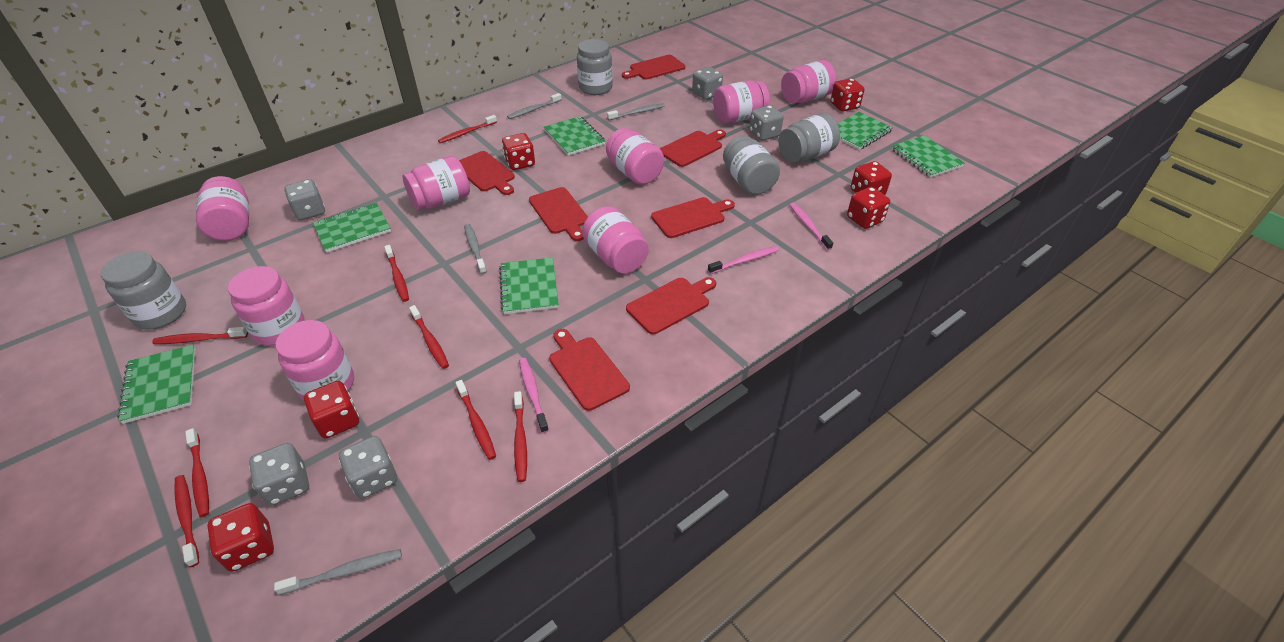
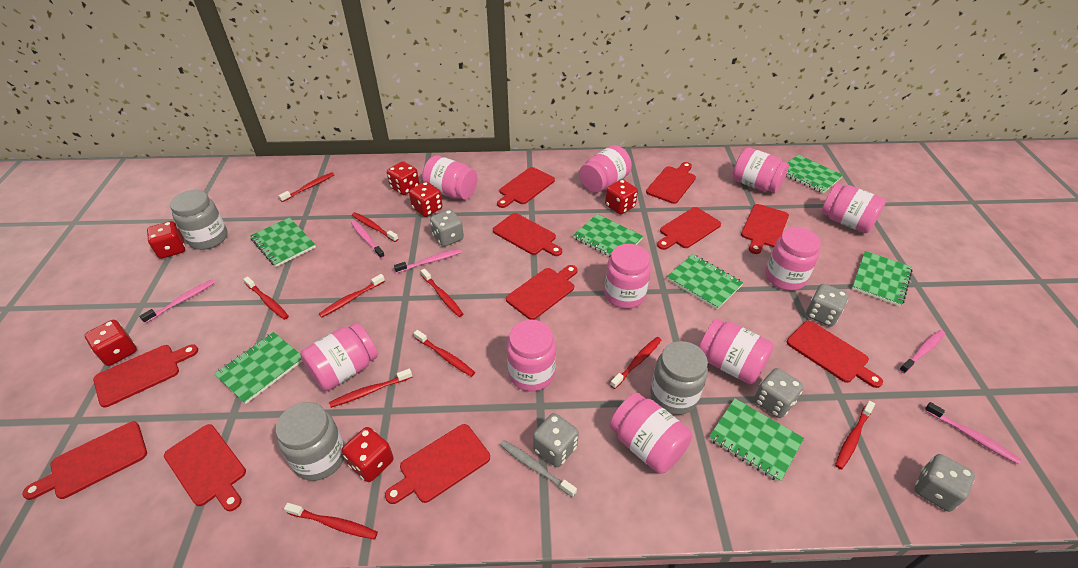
green notebook: 6 -> 7
grey jar: 4 -> 3
grey toothbrush: 4 -> 1
pink jar: 8 -> 10
pink toothbrush: 3 -> 5
red cutting board: 7 -> 11
red toothbrush: 8 -> 10

